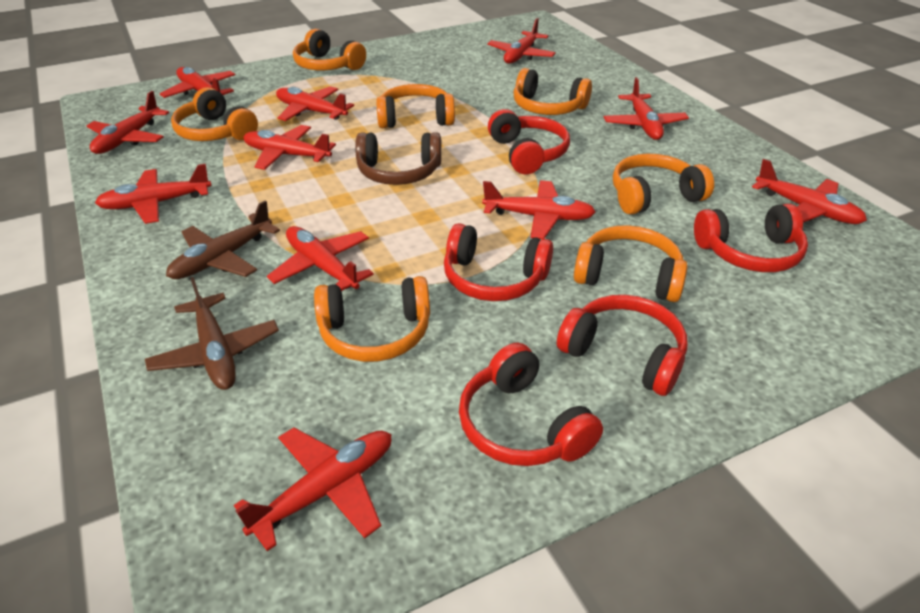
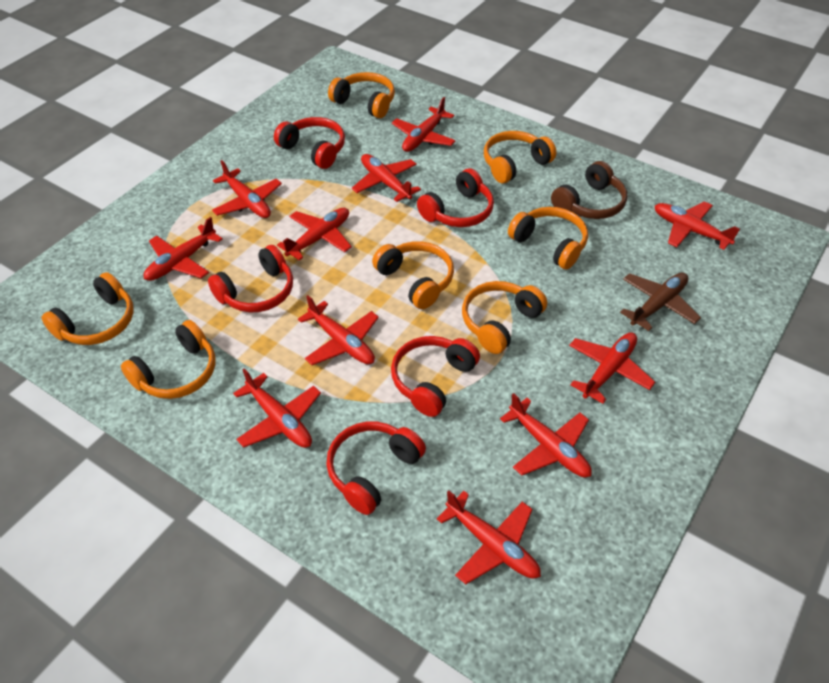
brown plane: 2 -> 1

